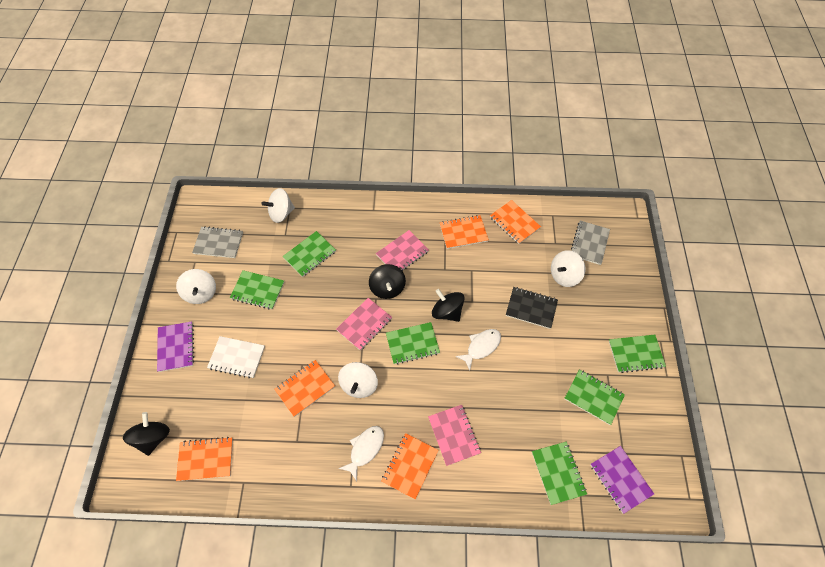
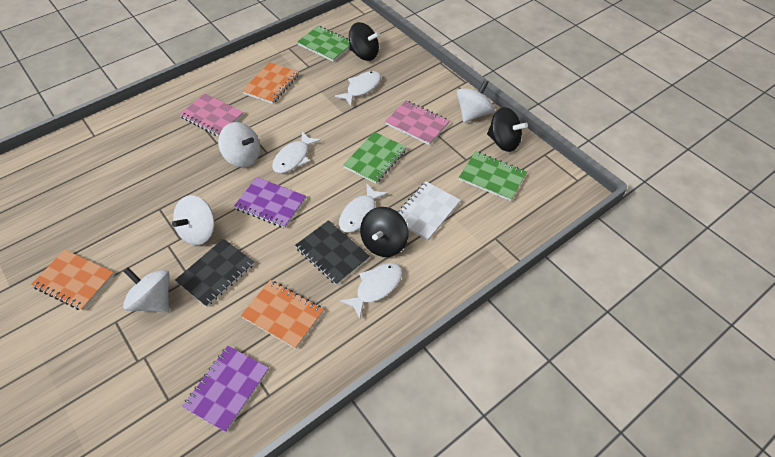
black notebook: 1 -> 2
green notebook: 6 -> 3
grey notebook: 2 -> 0
orange notebook: 5 -> 3
pink notebook: 3 -> 2
white fish: 2 -> 4

